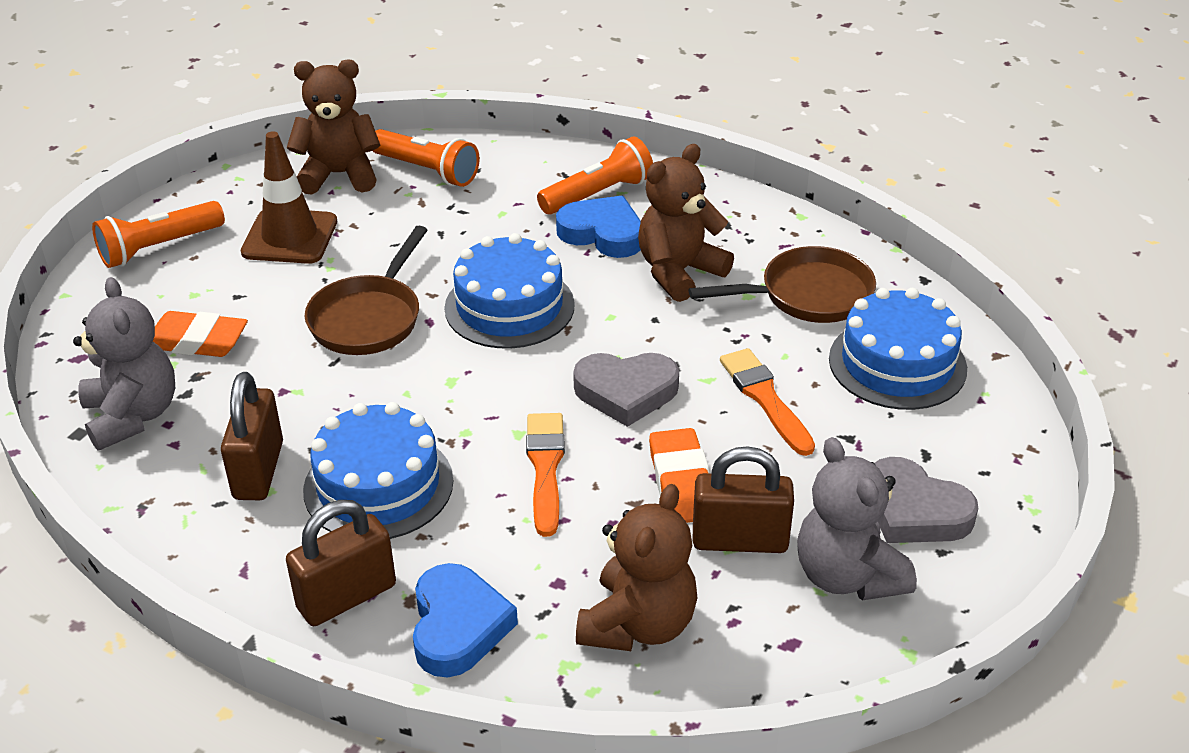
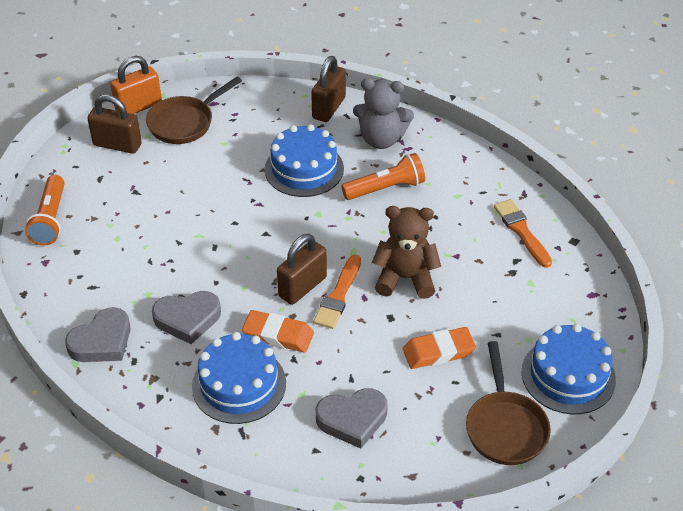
blue heart: 2 -> 0
brown teddy bear: 3 -> 1
brown traffic cone: 1 -> 0
grey heart: 2 -> 3
grey teddy bear: 2 -> 1
orange flashlight: 3 -> 2
orange padlock: 0 -> 1

